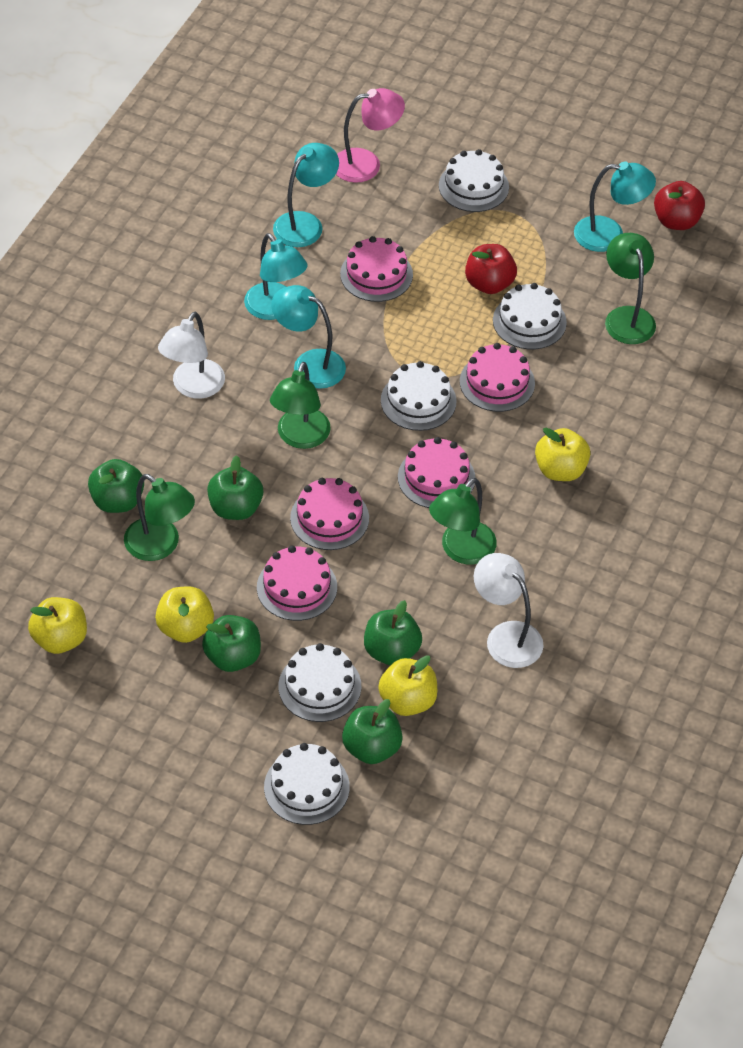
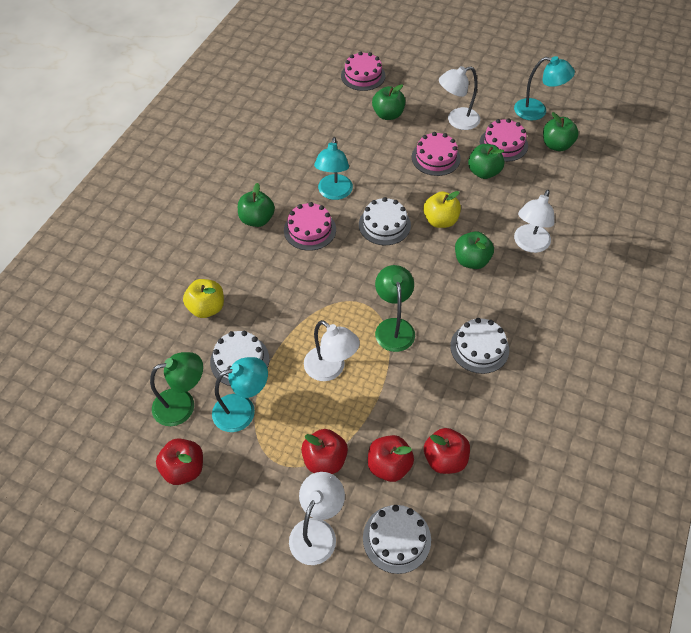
green lamp: 4 -> 2
pink cake: 5 -> 4
pink lamp: 1 -> 0
red apple: 2 -> 4
turquoise lamp: 4 -> 3
white cake: 5 -> 4
white lamp: 2 -> 4
yellow apple: 4 -> 2

